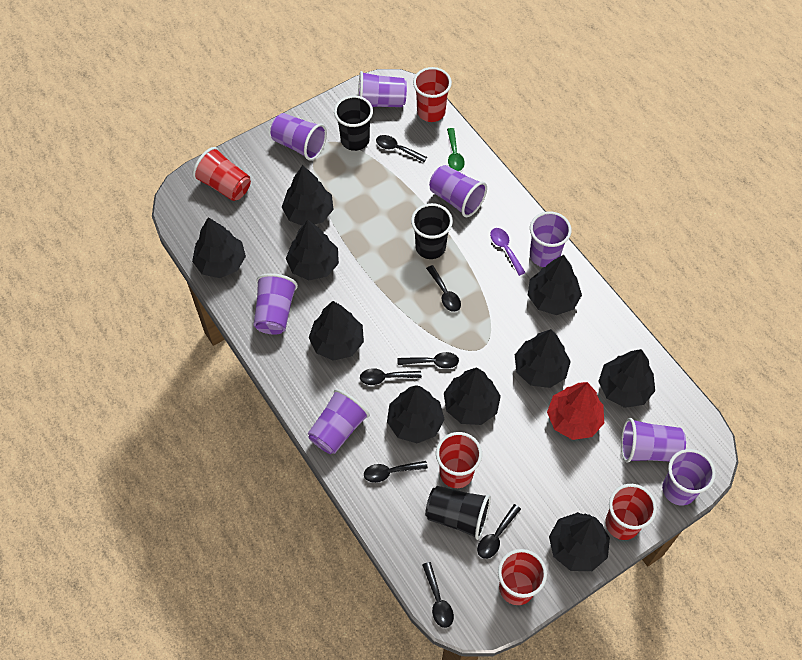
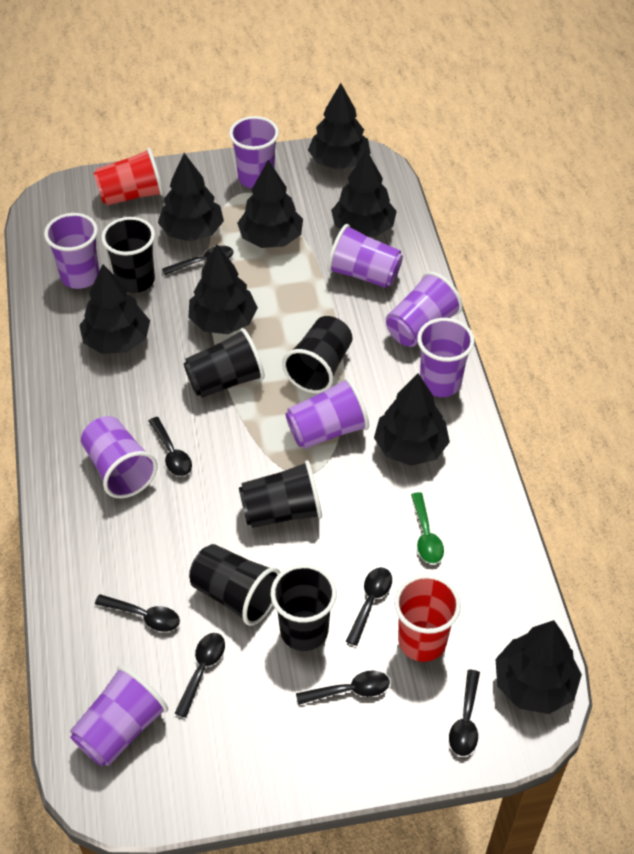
black cup: 3 -> 6
black tree: 10 -> 8
purple spoon: 1 -> 0
red cup: 5 -> 2
red tree: 1 -> 0

